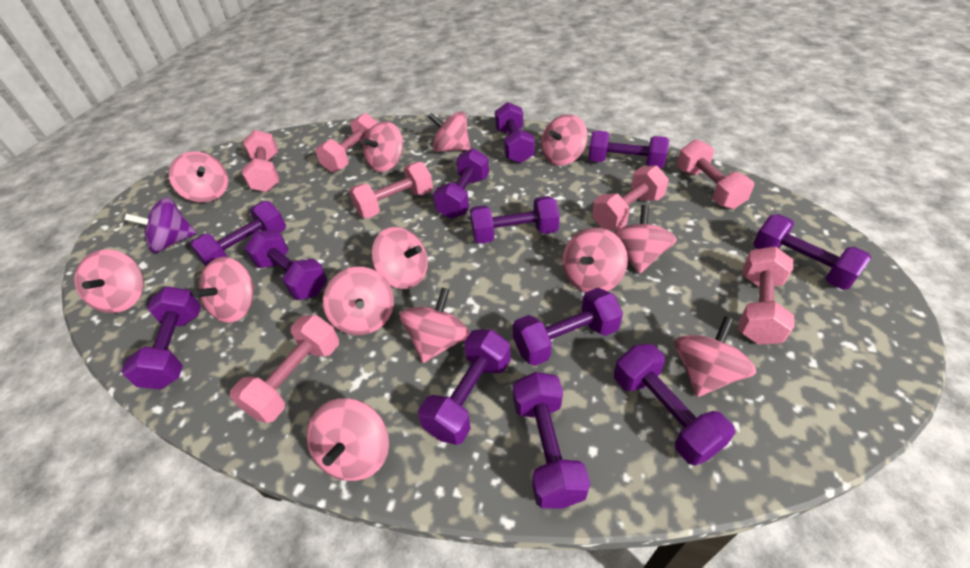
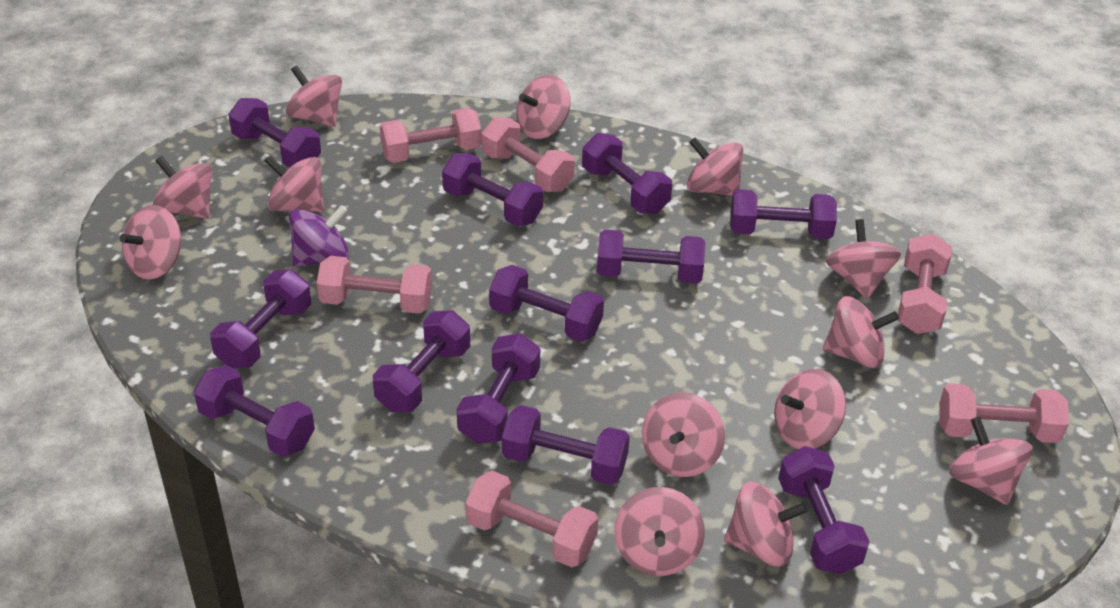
pink dumbbell: 7 -> 6

